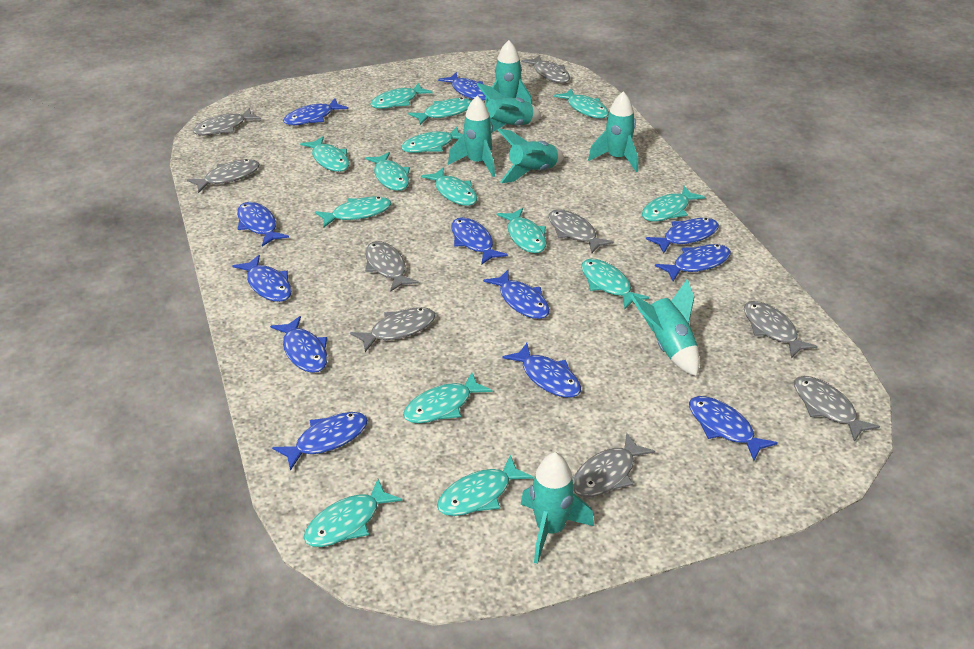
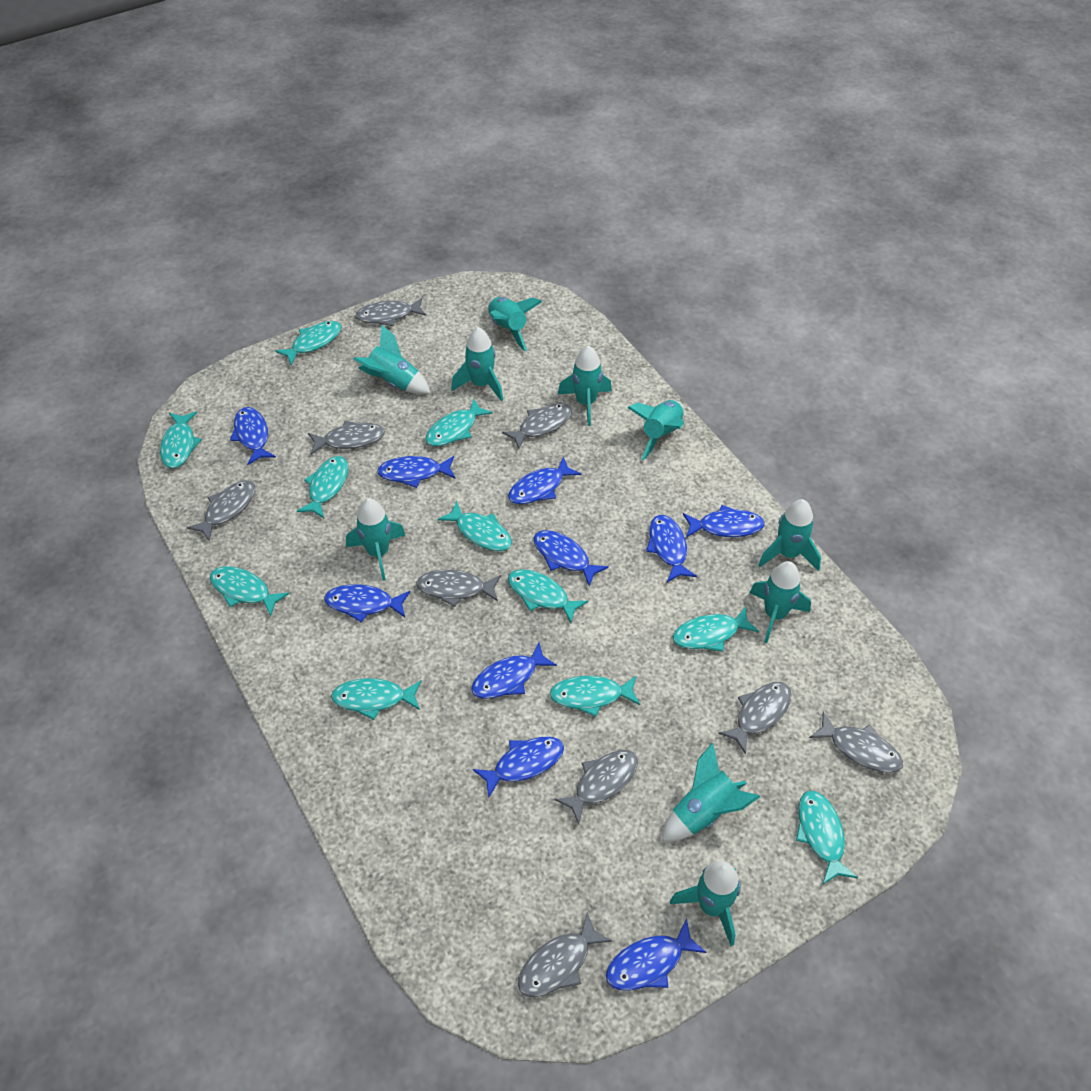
blue fish: 12 -> 10
turquoise fish: 14 -> 11
turquoise rocket: 7 -> 10

